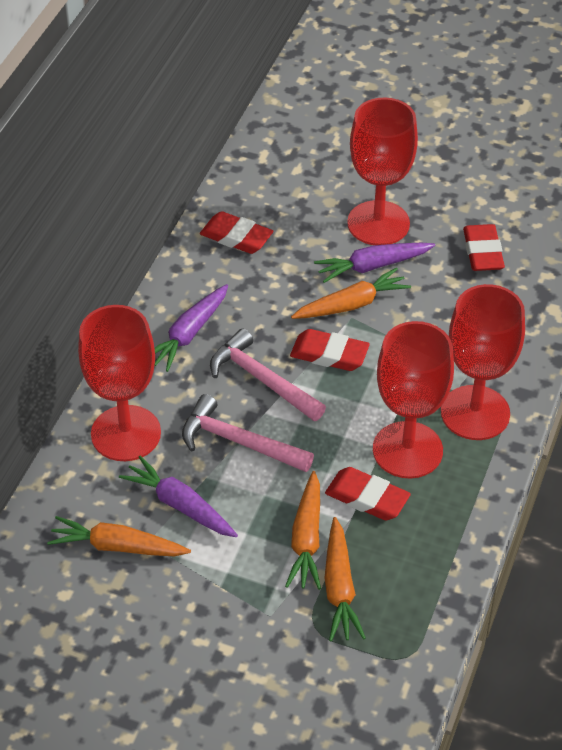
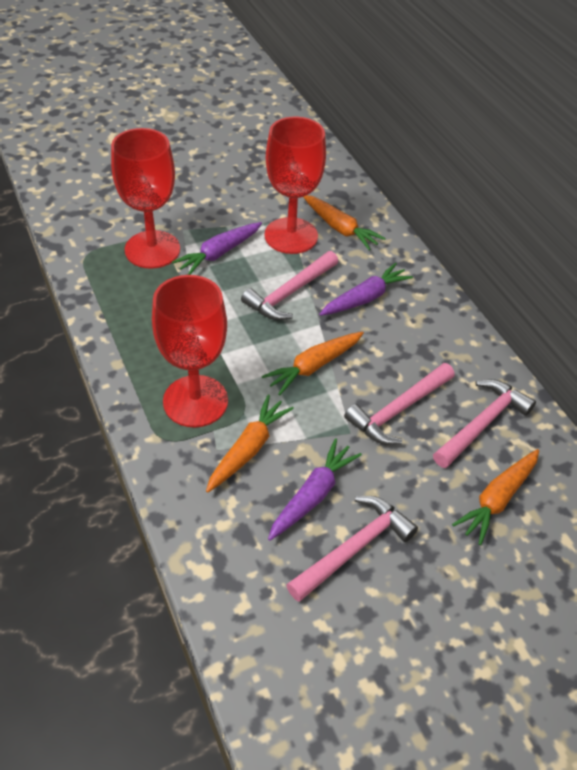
pink hammer: 2 -> 4
red eraser: 4 -> 0
red goblet: 4 -> 3

